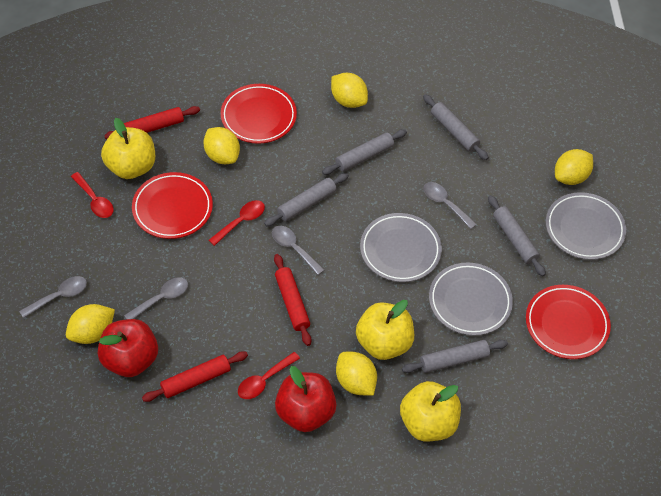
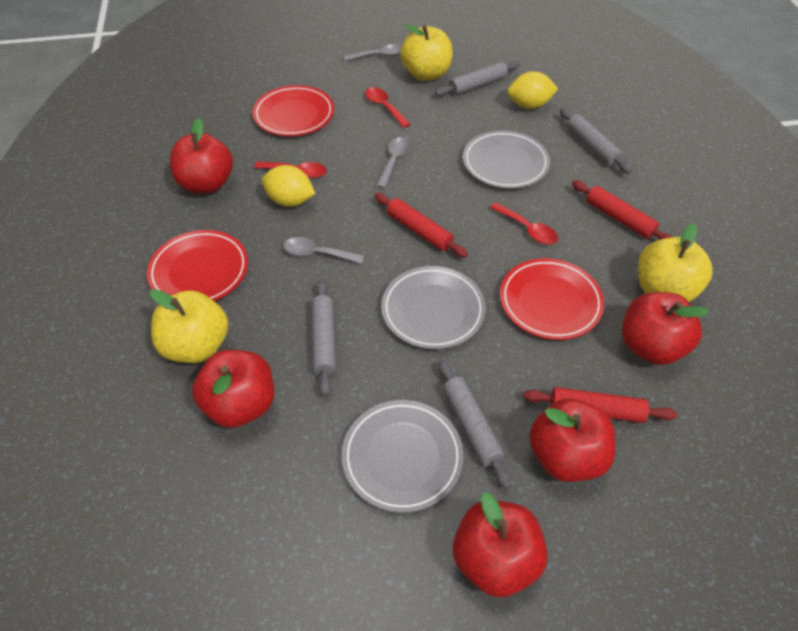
grey rolling pin: 5 -> 4
grey spoon: 4 -> 3
red apple: 2 -> 5
yellow lemon: 5 -> 2

